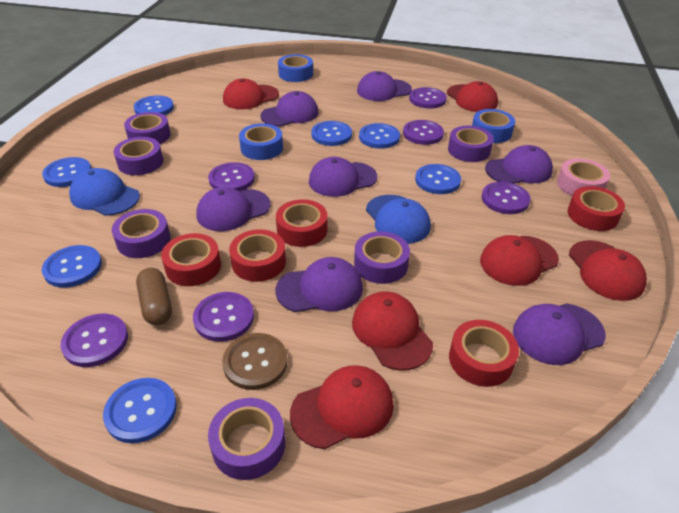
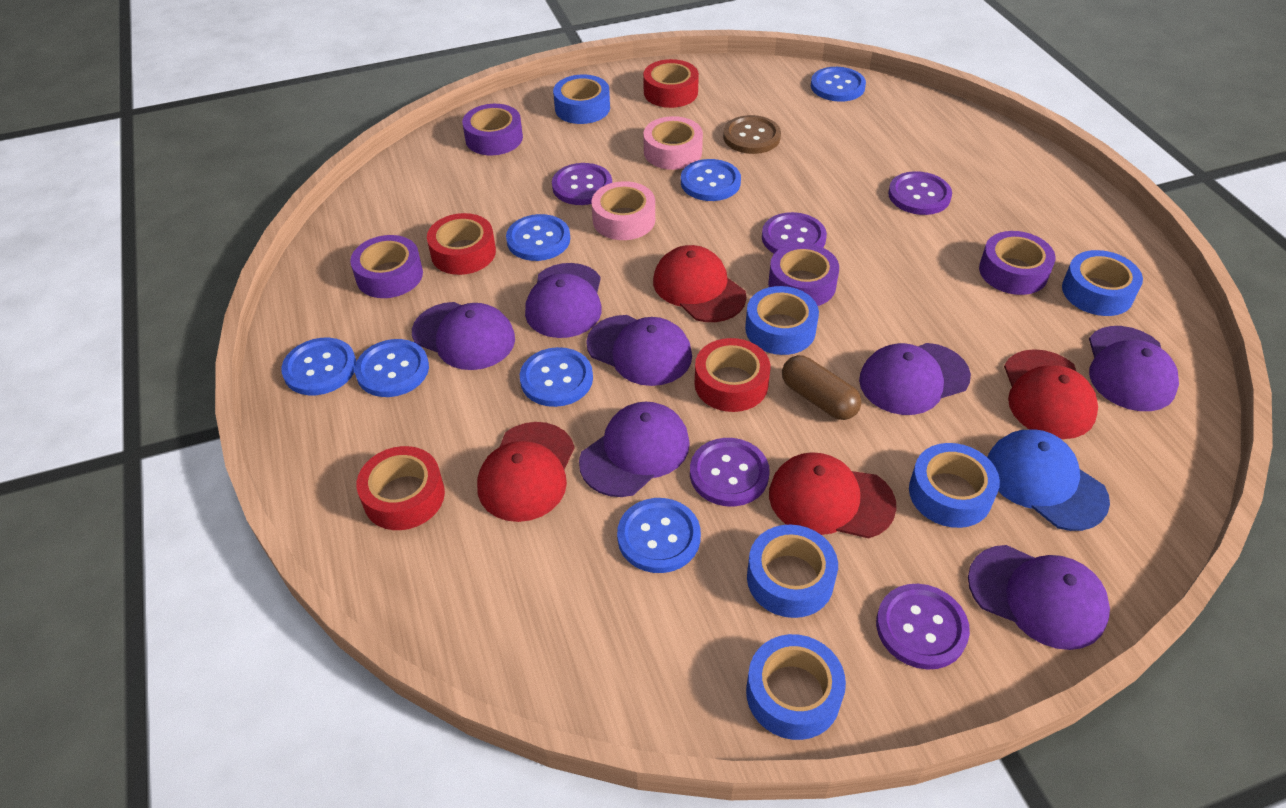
blue cap: 2 -> 1
blue tape: 3 -> 6
pink tape: 1 -> 2
purple button: 6 -> 5
purple tape: 6 -> 4
red cap: 6 -> 4
red tape: 5 -> 4

